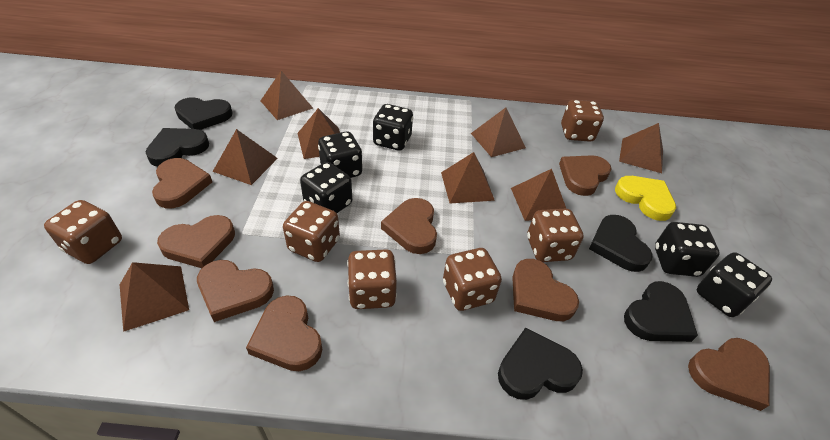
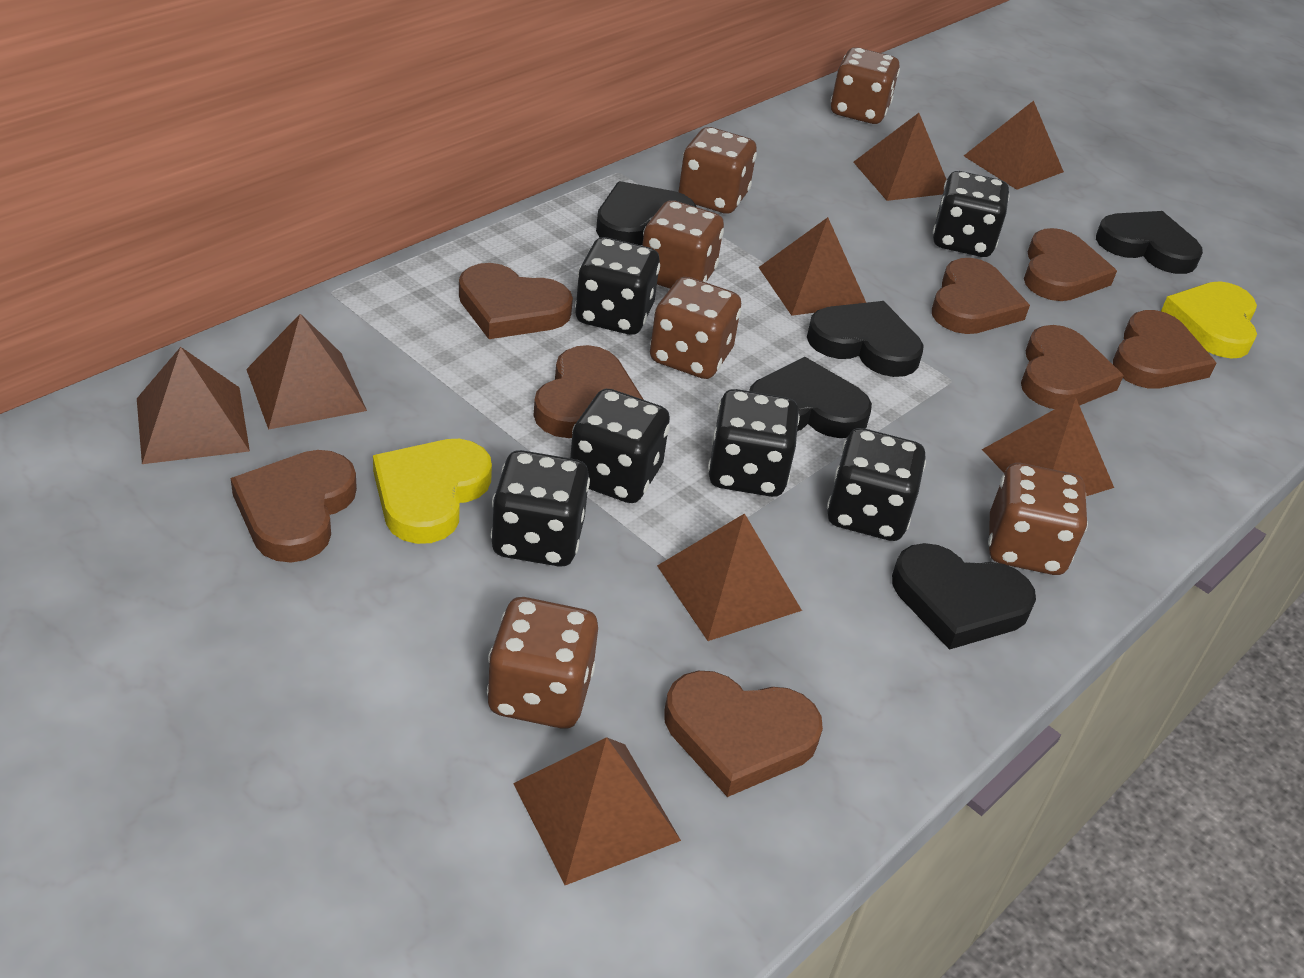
black dice: 5 -> 6
yellow heart: 1 -> 2

